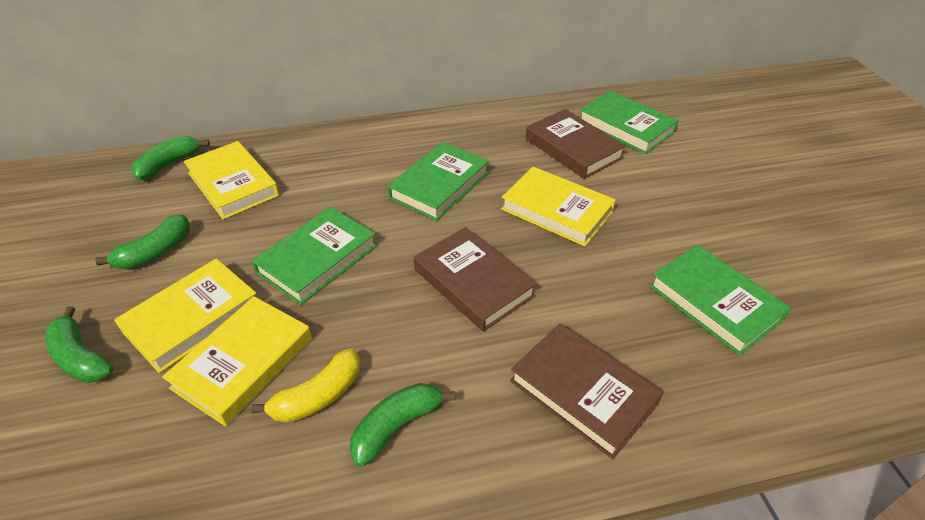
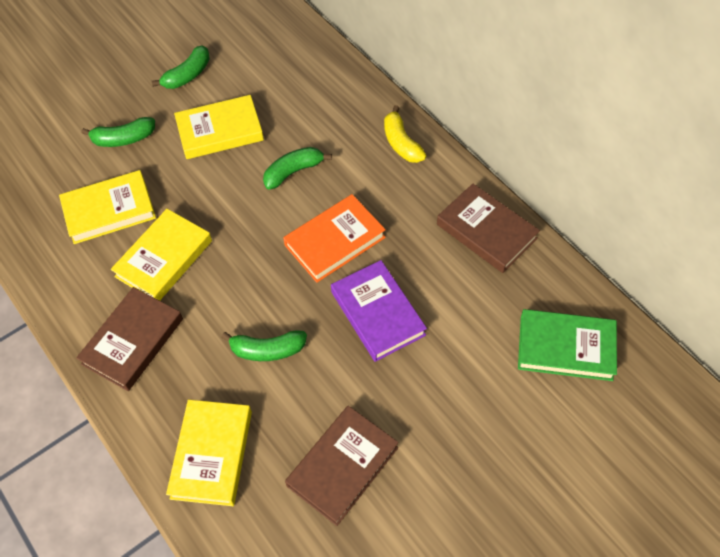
green book: 4 -> 1
orange book: 0 -> 1
purple book: 0 -> 1

